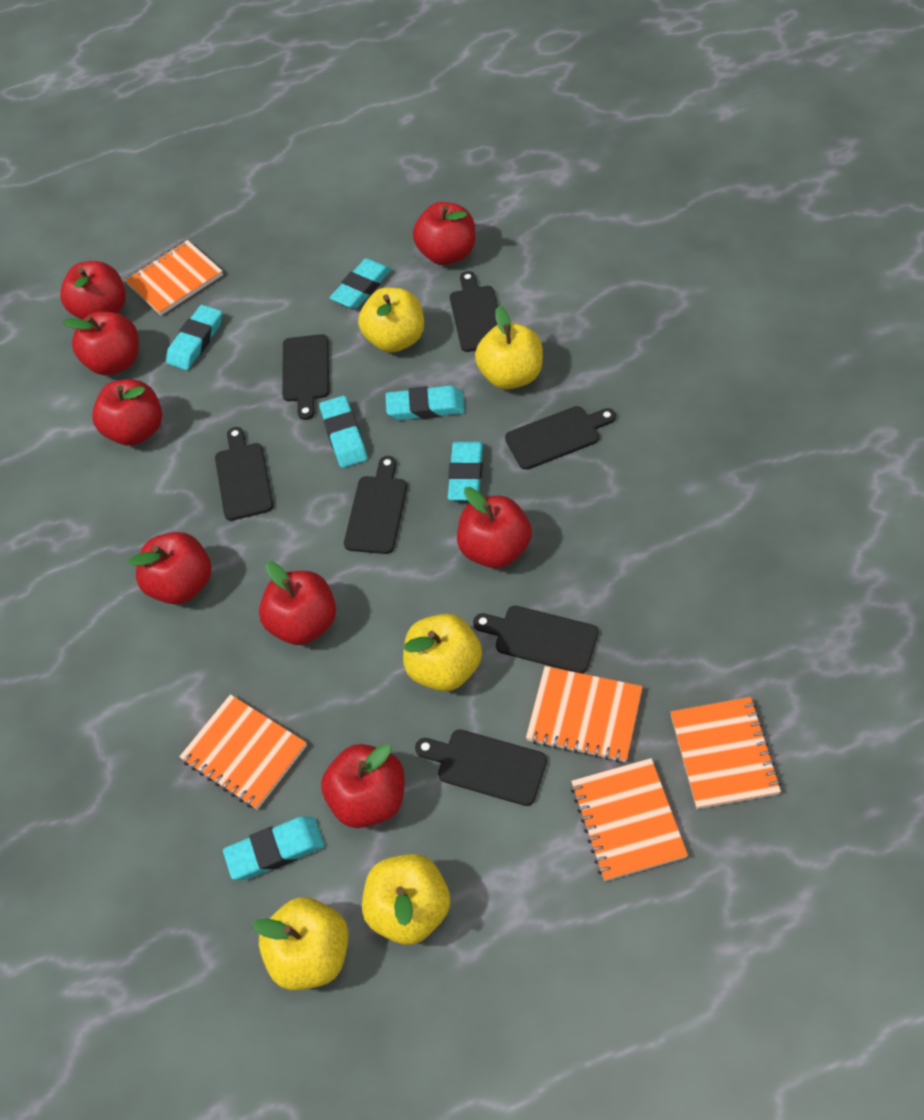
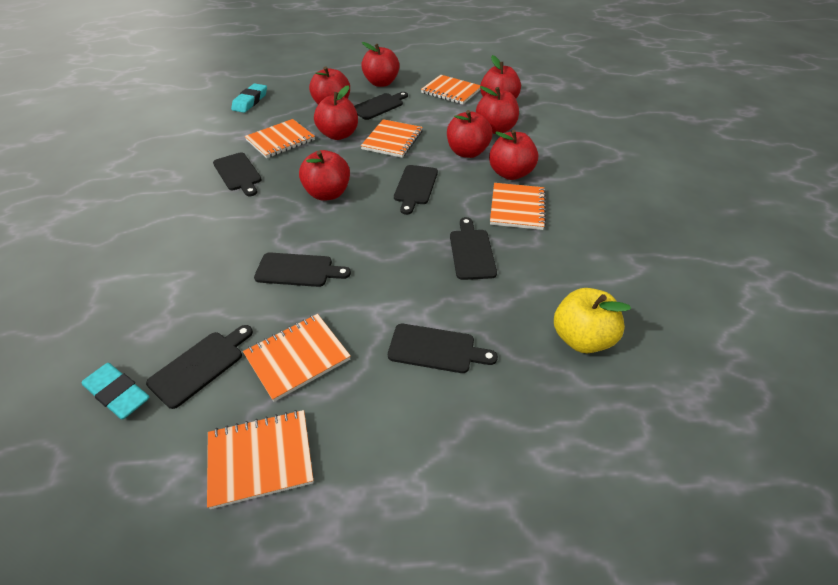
orange notebook: 5 -> 6
turquoise eraser: 6 -> 2
yellow apple: 5 -> 1

